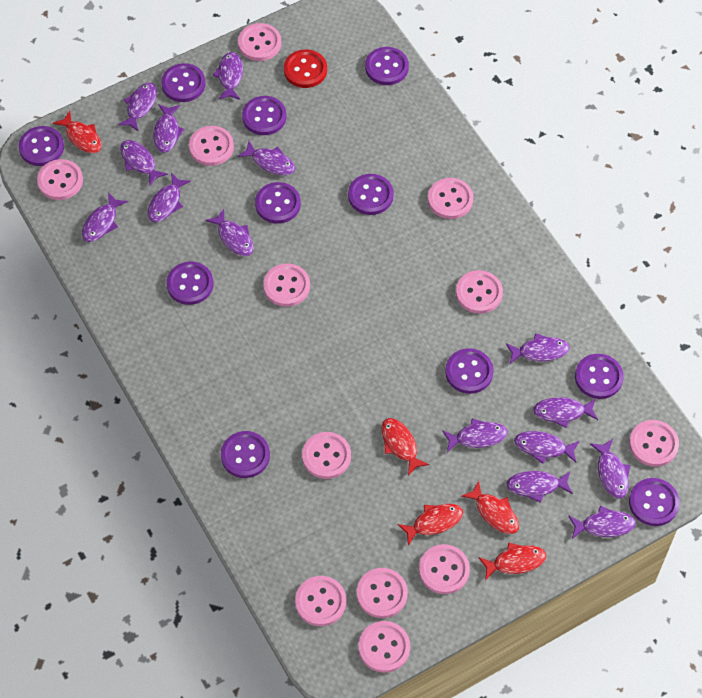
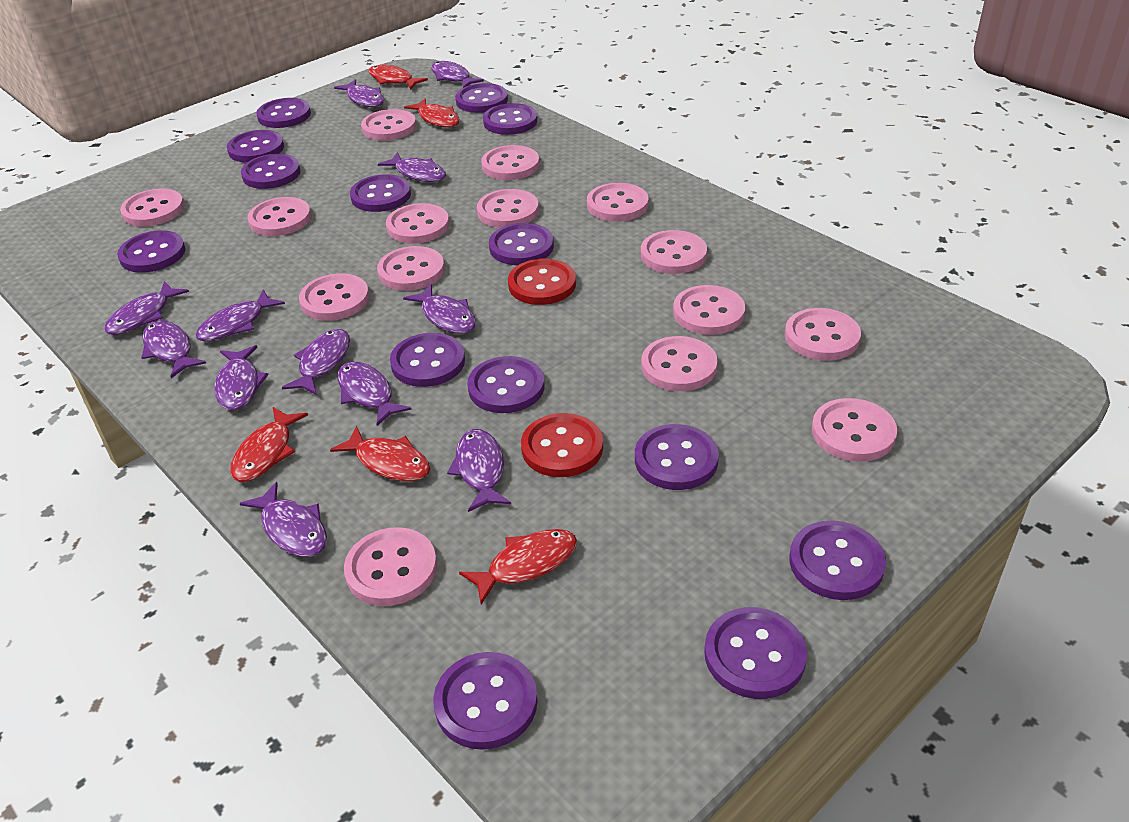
pink button: 12 -> 15
purple button: 11 -> 14
purple fish: 15 -> 12
red button: 1 -> 2

